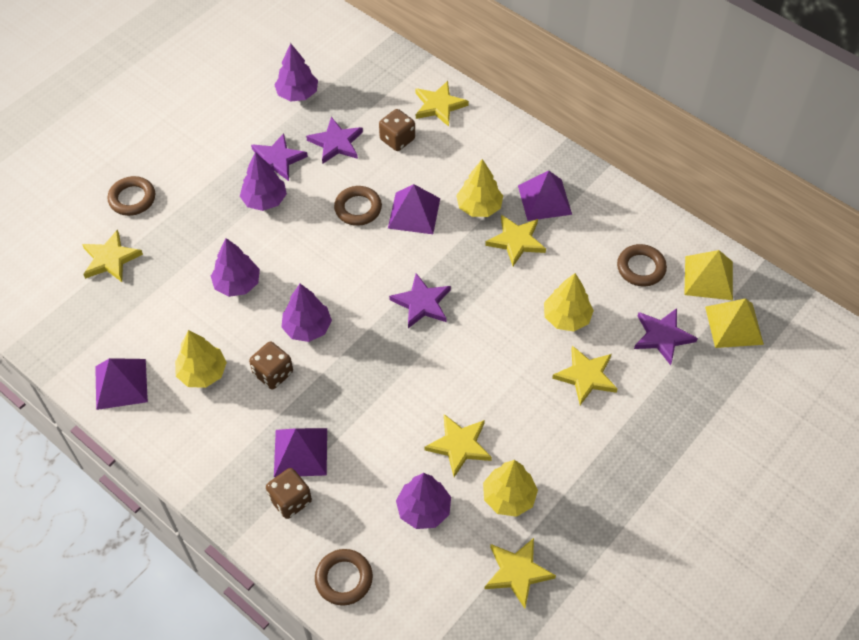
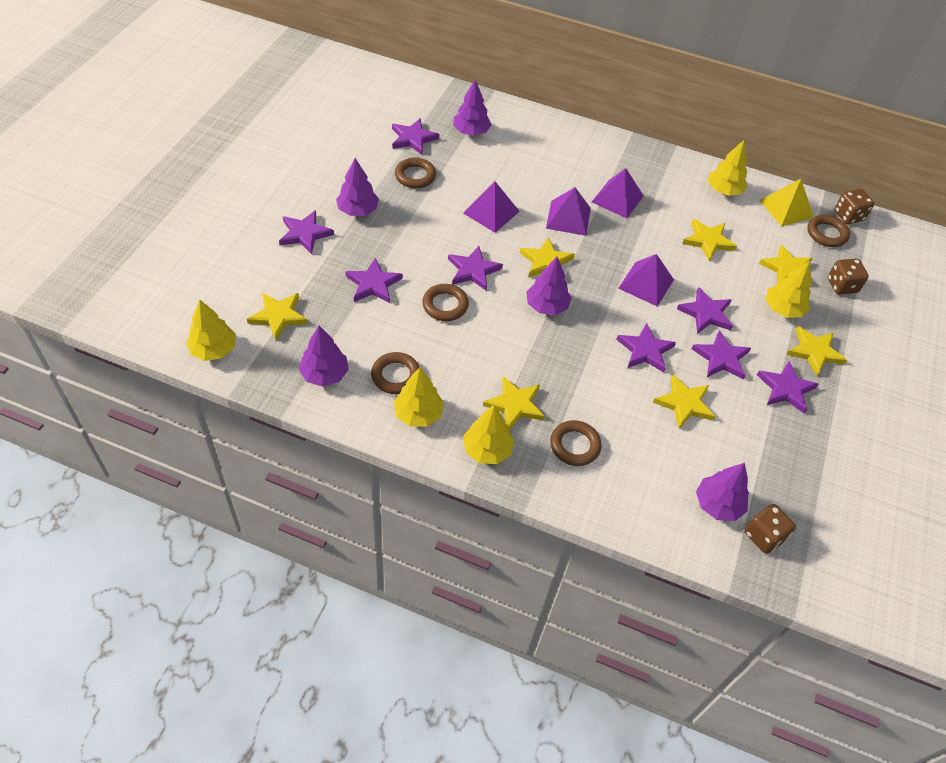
brown ring: 4 -> 5
purple star: 4 -> 8
yellow pyramid: 2 -> 1
yellow star: 6 -> 7
yellow tree: 4 -> 5

